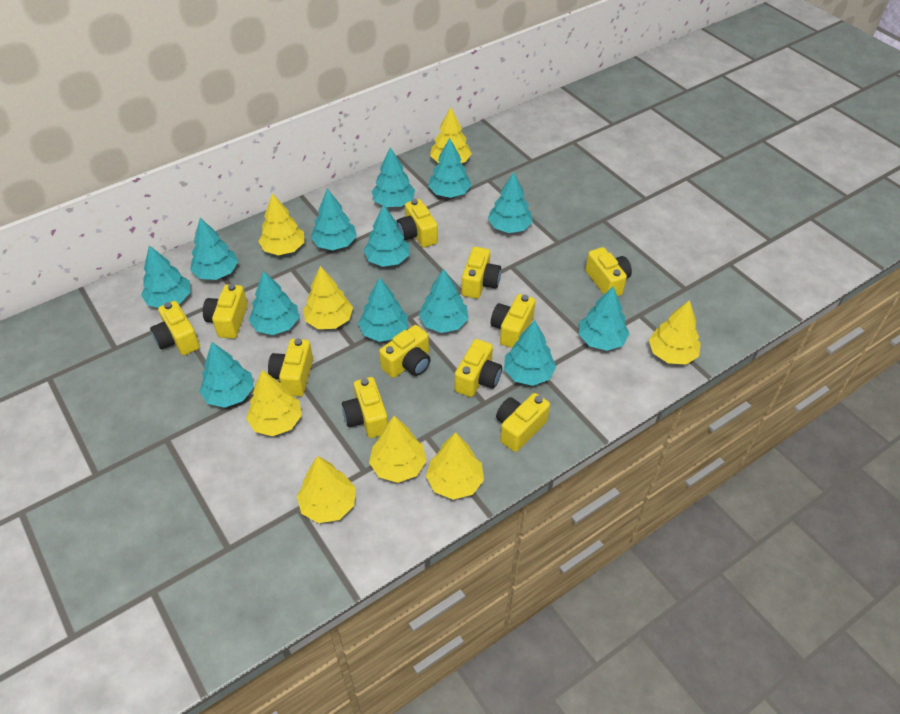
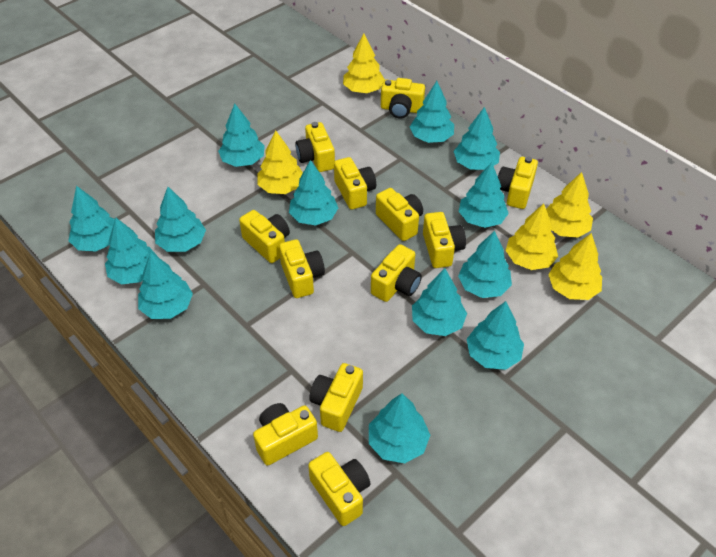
yellow camera: 11 -> 12
yellow tree: 8 -> 5

